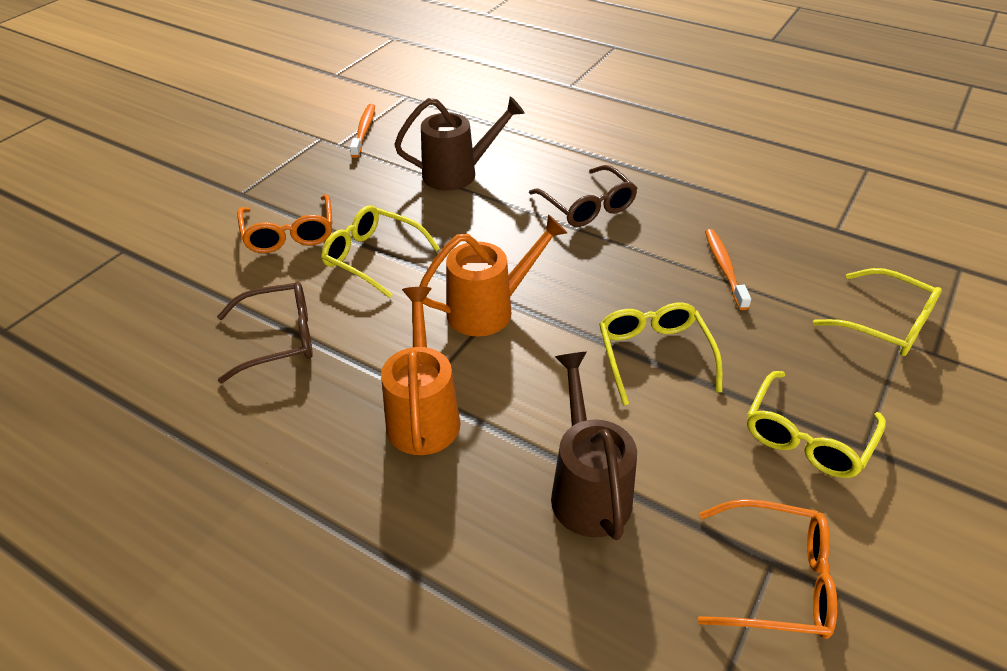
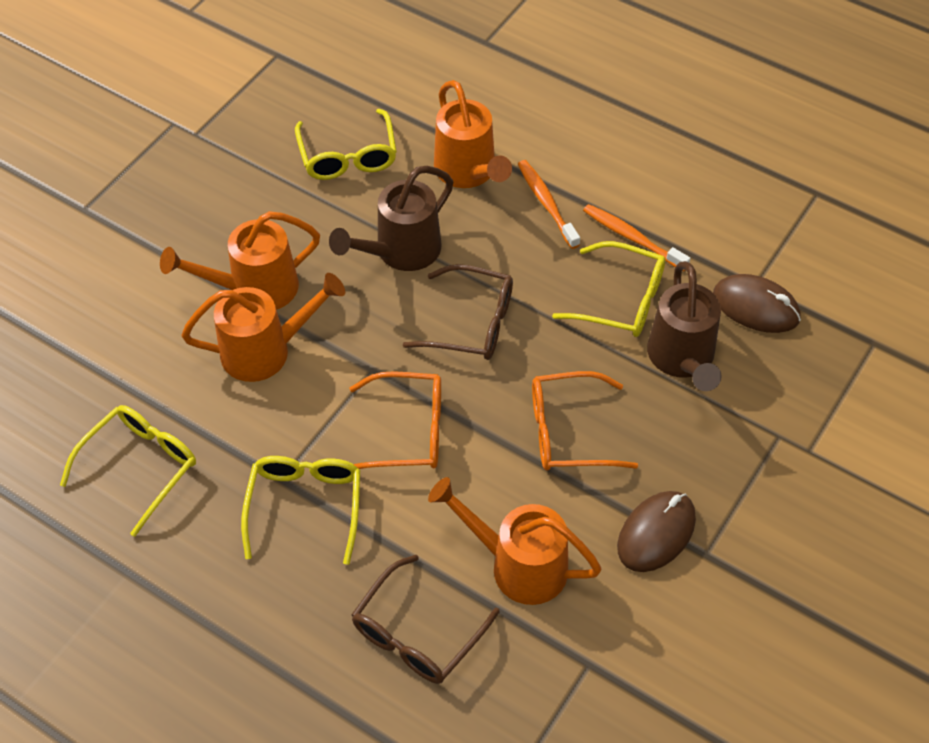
brown mouse: 0 -> 2
orange watering can: 2 -> 4

